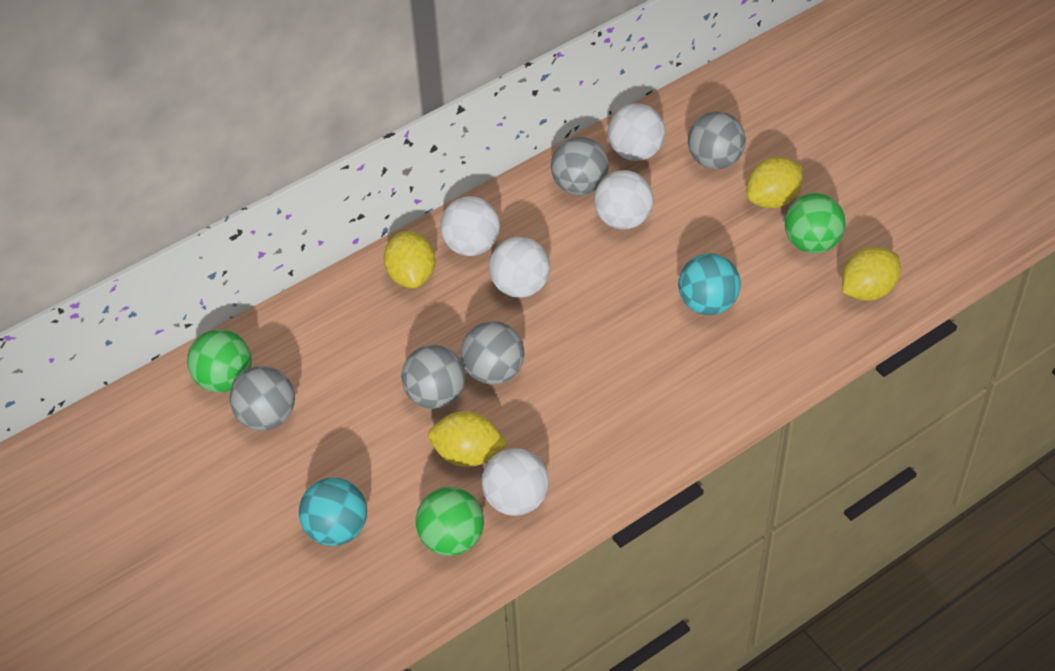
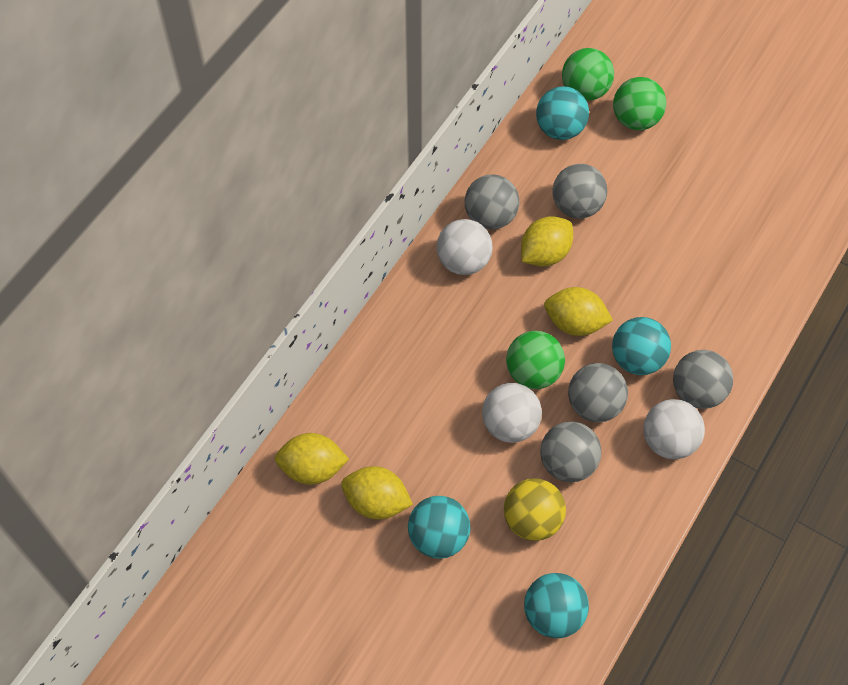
turquoise ball: 2 -> 4
white ball: 5 -> 3
yellow ball: 0 -> 1

